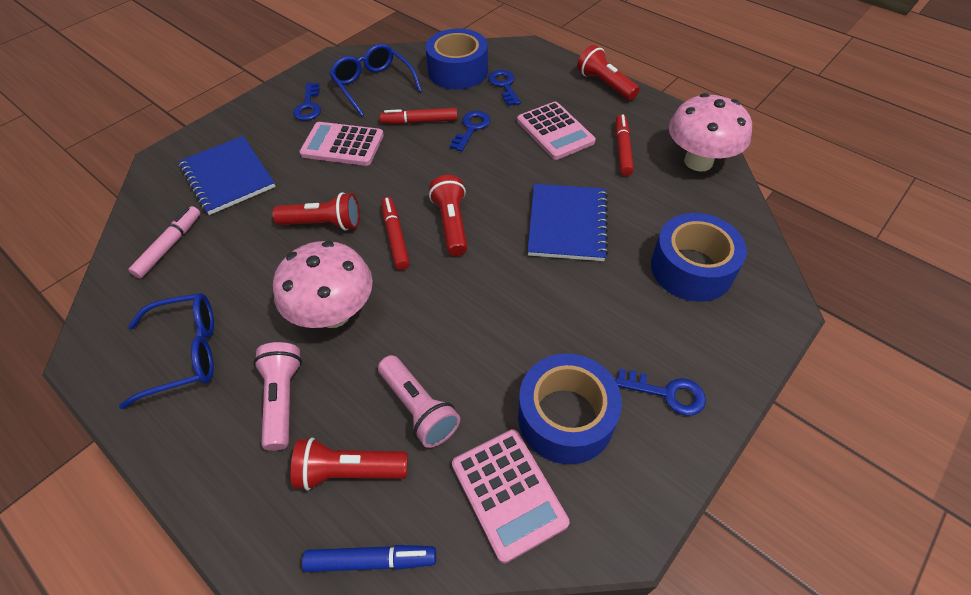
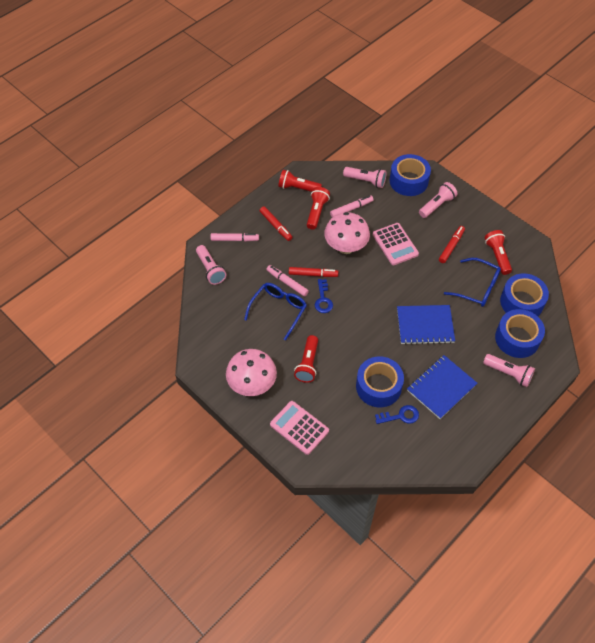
blue key: 4 -> 2
blue marker: 1 -> 0
blue tape: 3 -> 4
pink calculator: 3 -> 2
pink flashlight: 2 -> 4
pink marker: 1 -> 3

